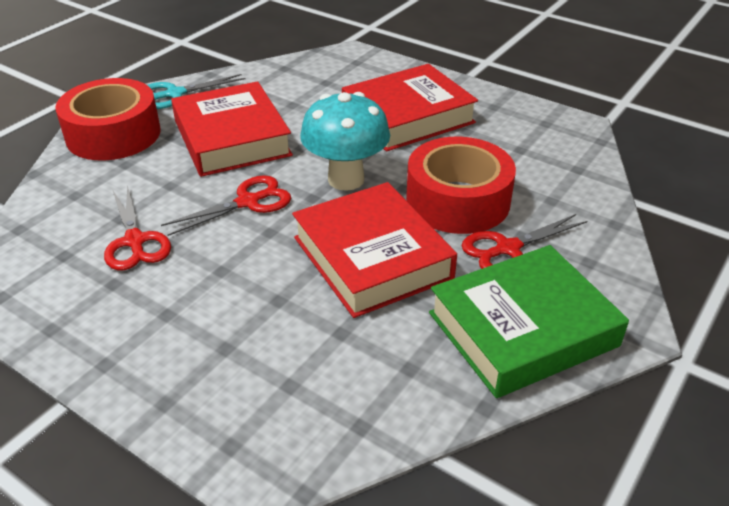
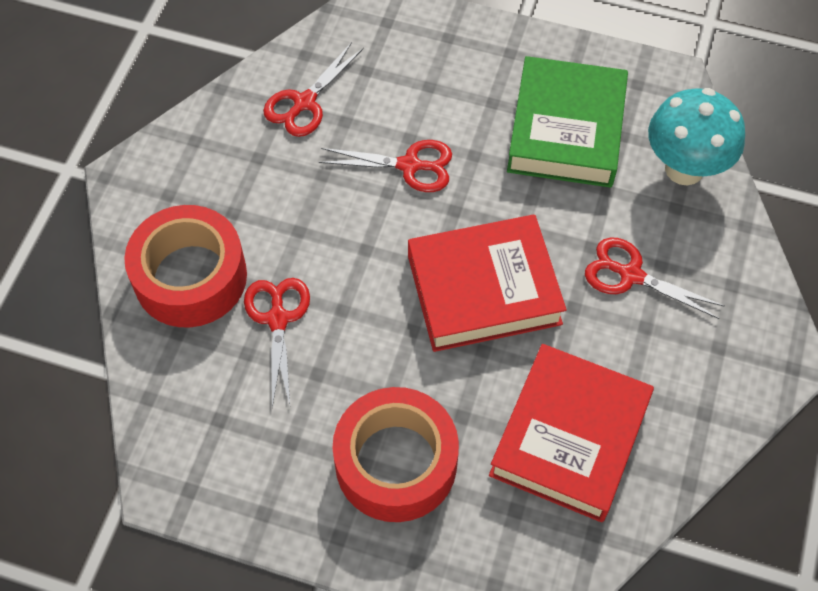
red book: 3 -> 2
red scissors: 3 -> 4
turquoise scissors: 1 -> 0

